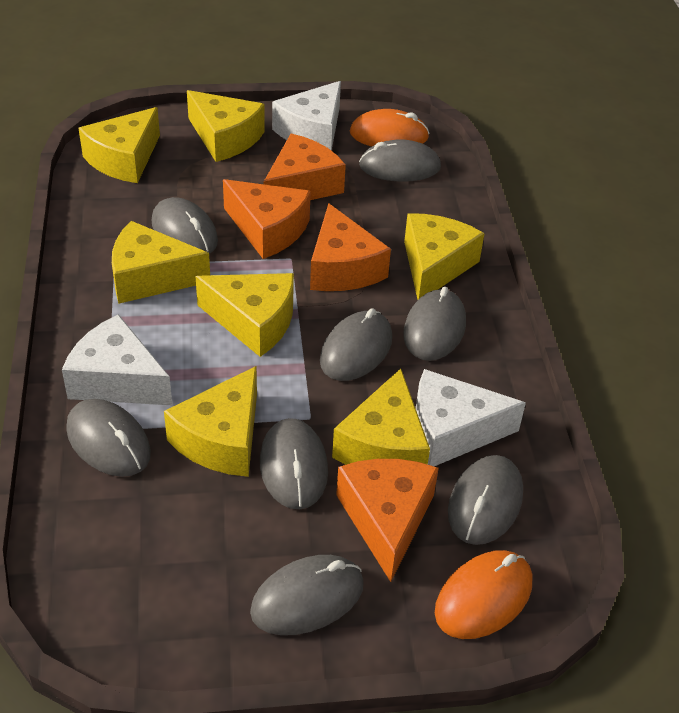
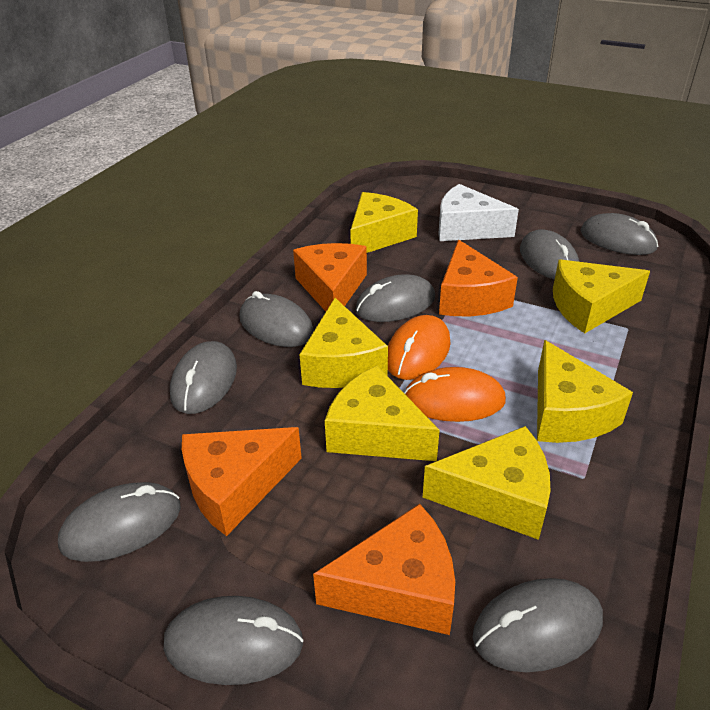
white cheese: 3 -> 1
yellow cheese: 7 -> 6

